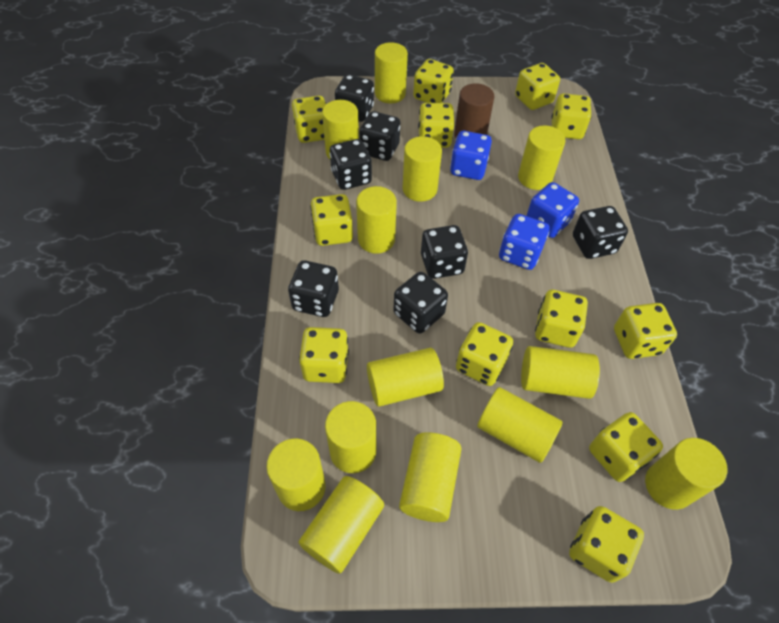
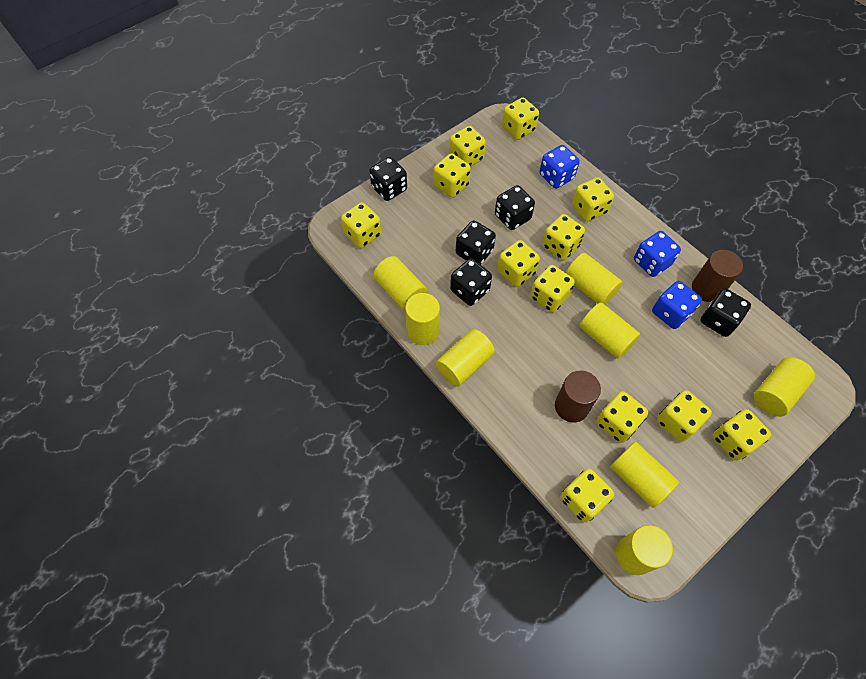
black dice: 7 -> 5
brown cylinder: 1 -> 2
yellow cylinder: 13 -> 8

